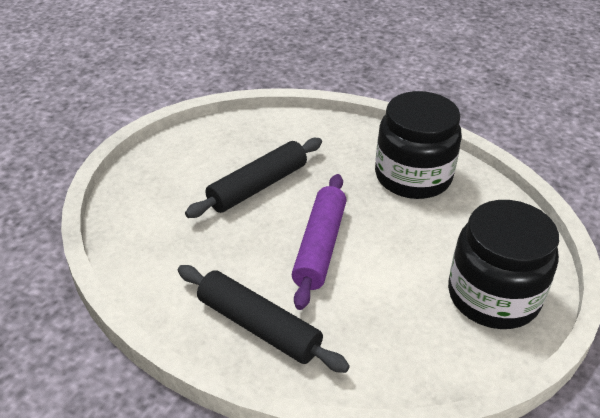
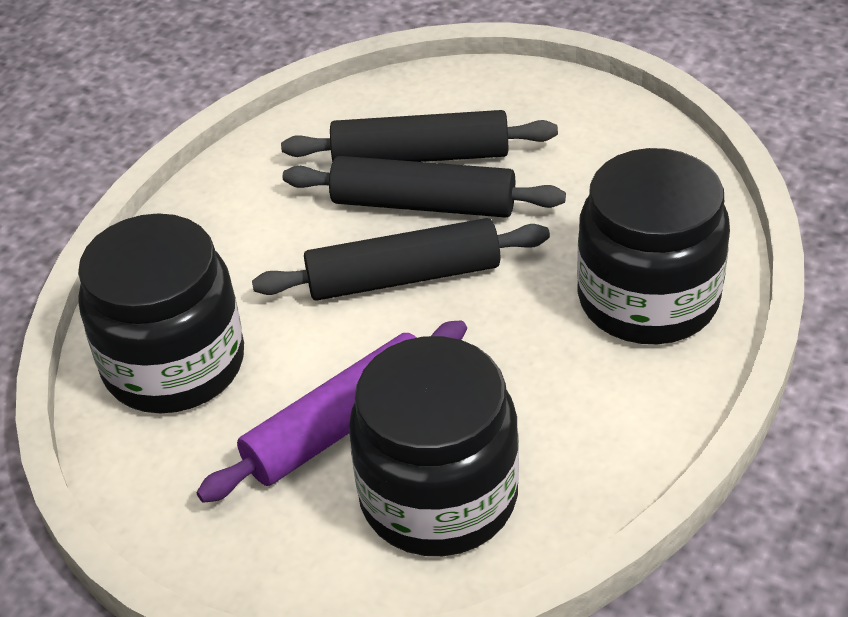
black jar: 2 -> 3
black rolling pin: 2 -> 3

